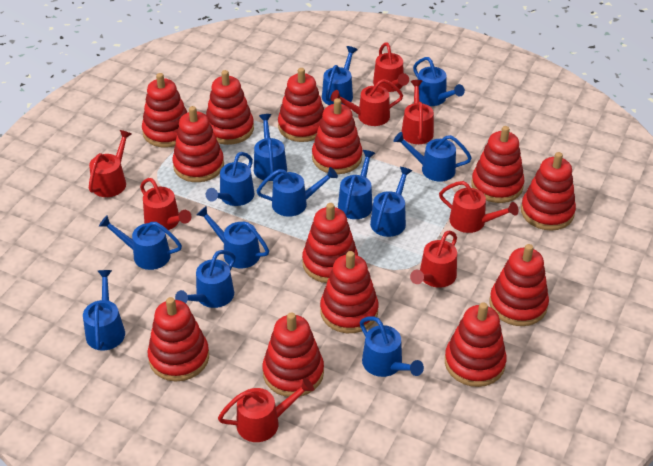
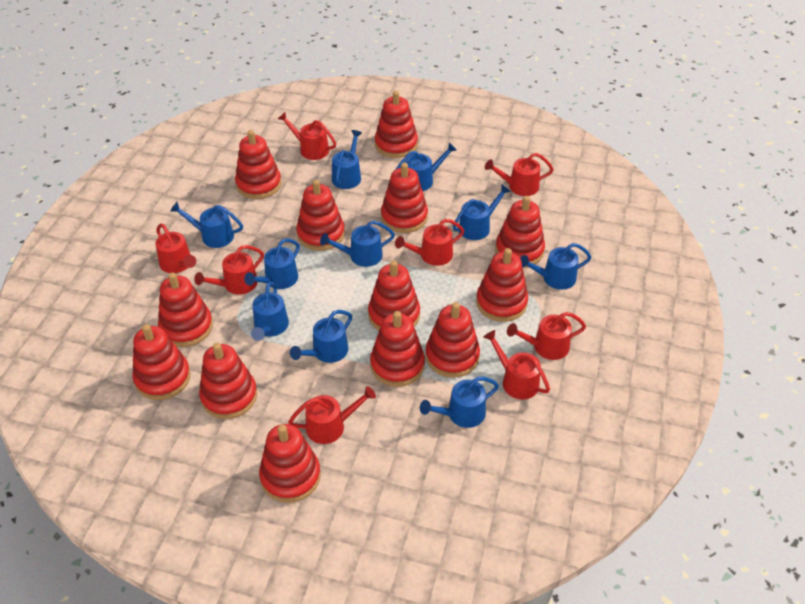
blue watering can: 13 -> 10

